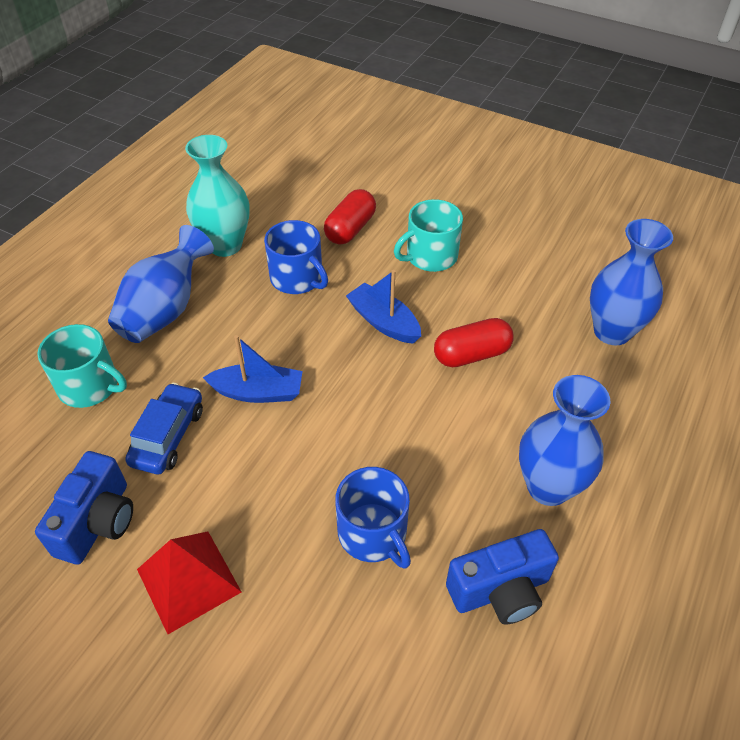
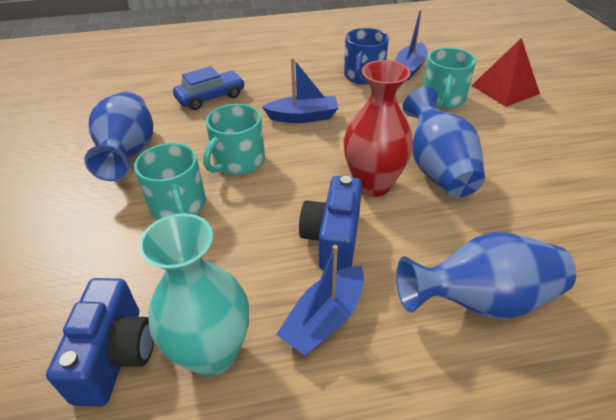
blue boat: 2 -> 3
blue mug: 2 -> 1
red capsule: 2 -> 0
red vase: 0 -> 1
turquoise mug: 2 -> 3

